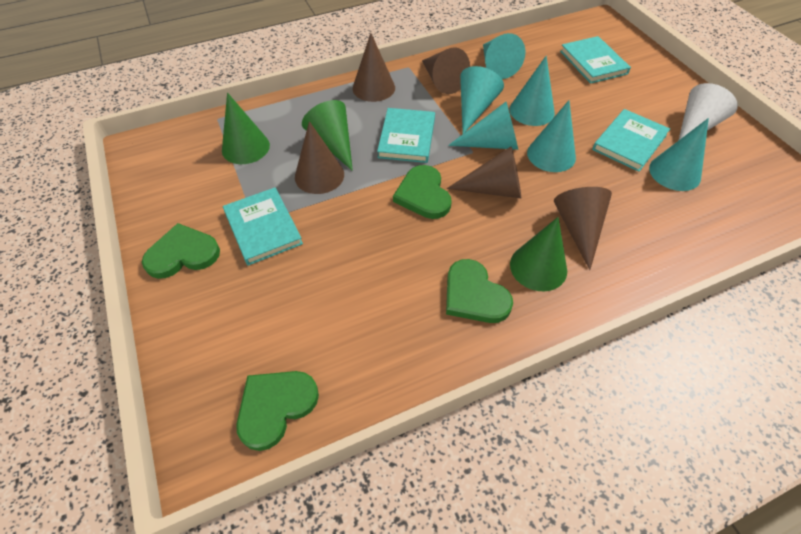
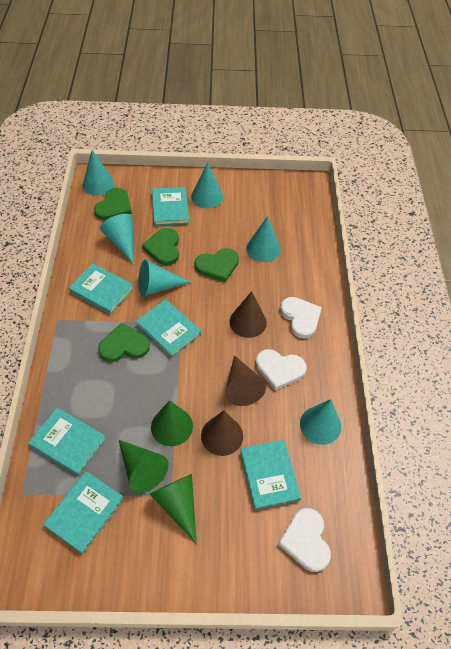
brown cone: 5 -> 3
turquoise book: 4 -> 6
white cone: 1 -> 0
white heart: 0 -> 3

